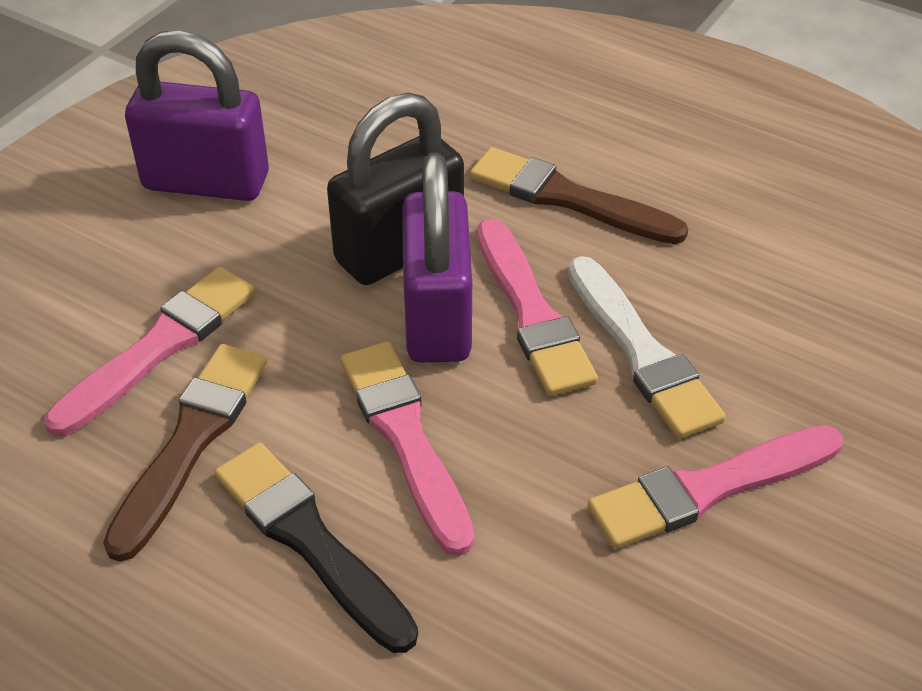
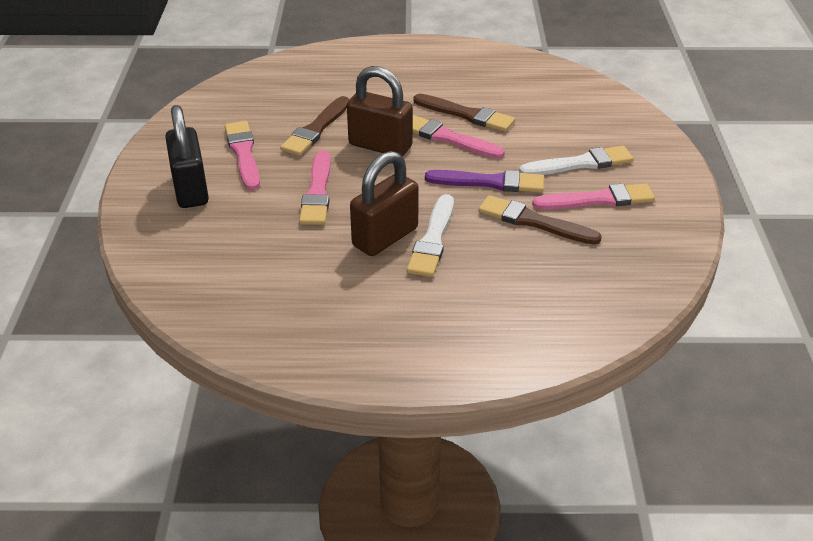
black brush: 1 -> 0
brown brush: 2 -> 3
brown padlock: 0 -> 2
purple brush: 0 -> 1
purple padlock: 2 -> 0
white brush: 1 -> 2

